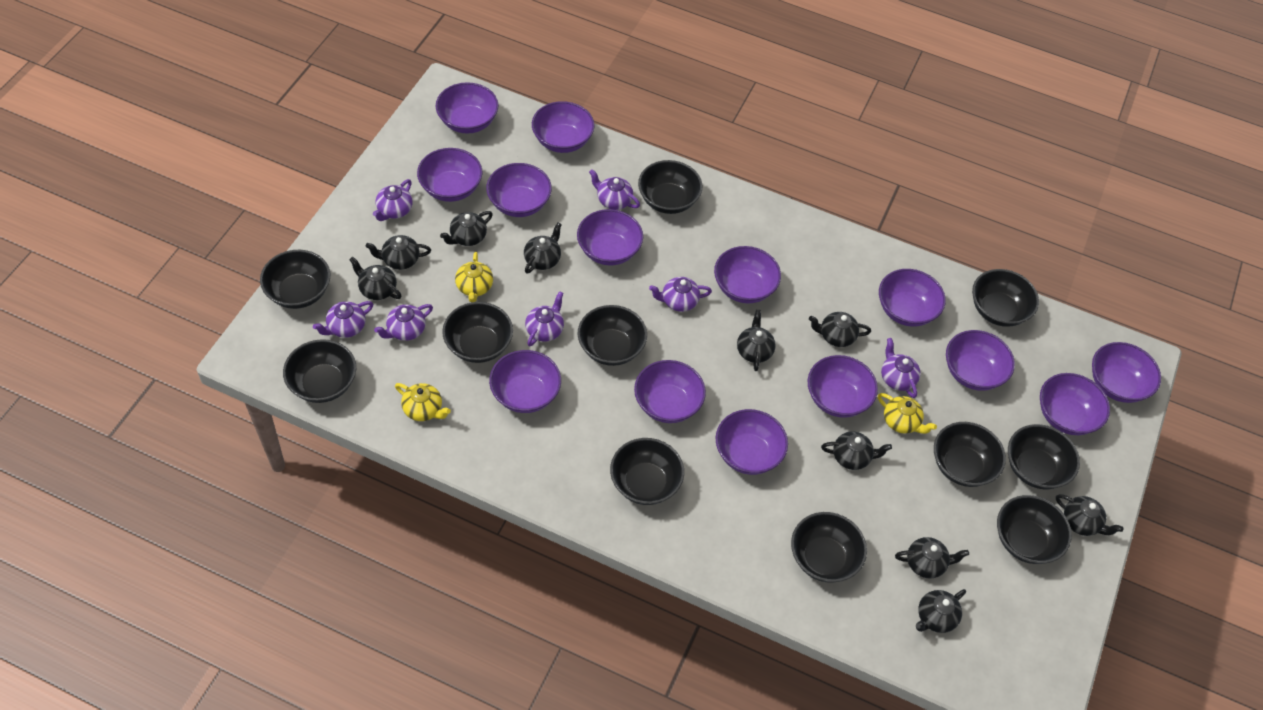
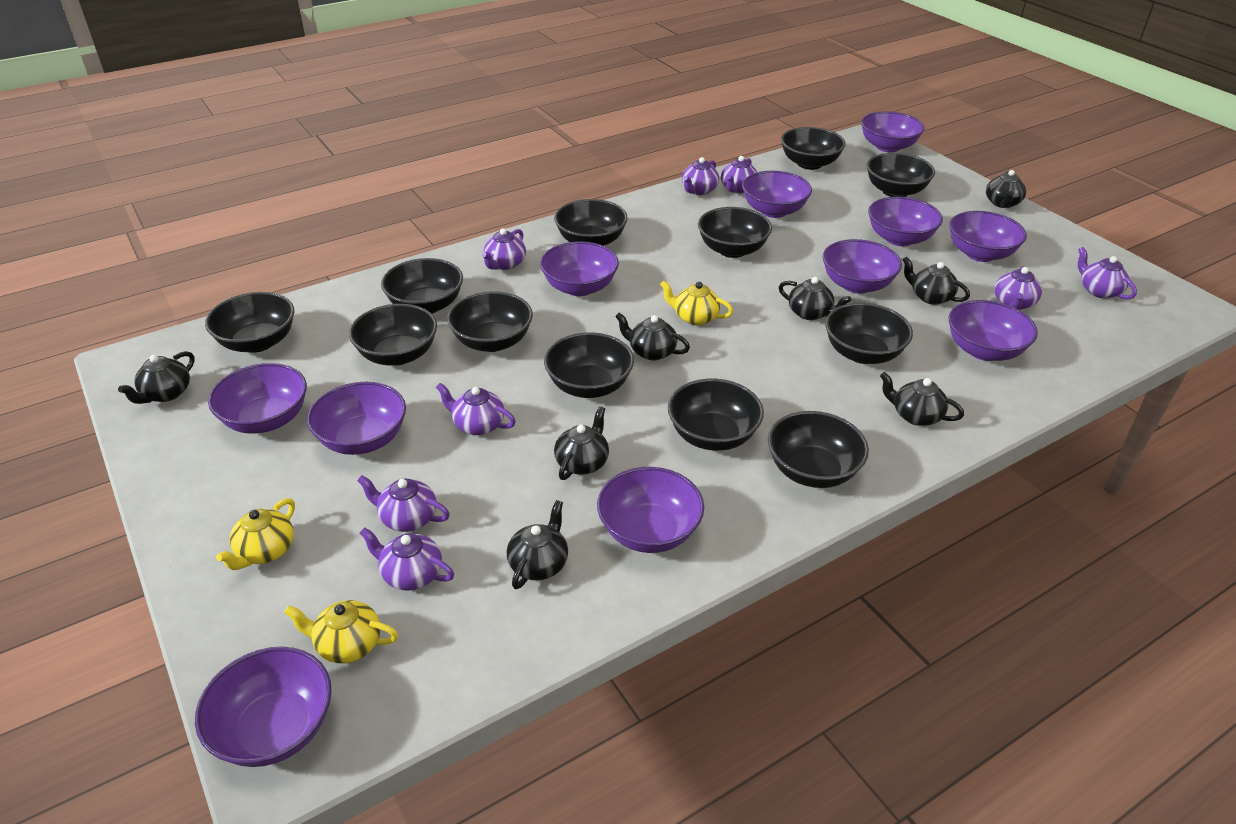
black bowl: 11 -> 12
black teapot: 10 -> 8
purple bowl: 14 -> 11
purple teapot: 7 -> 8

